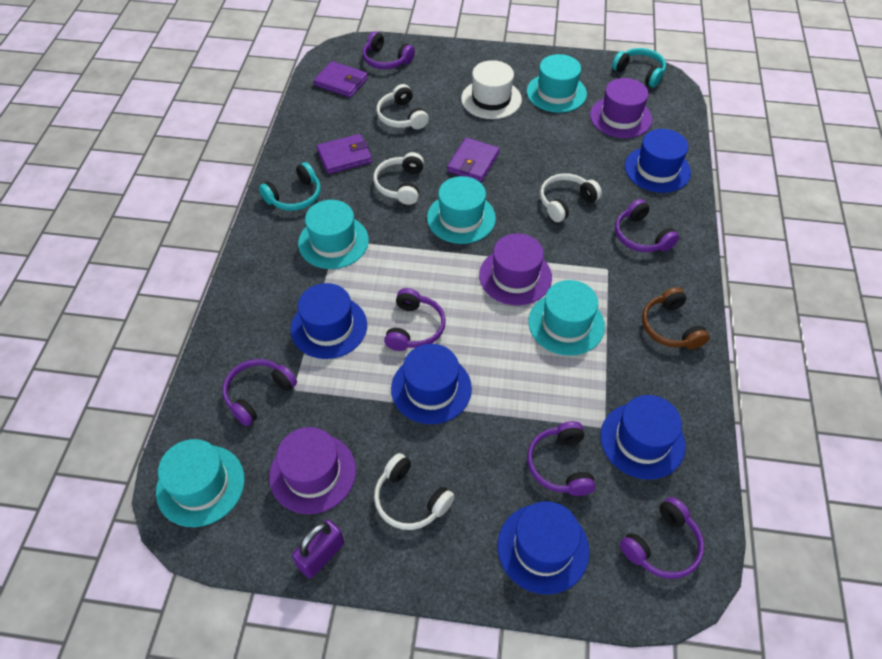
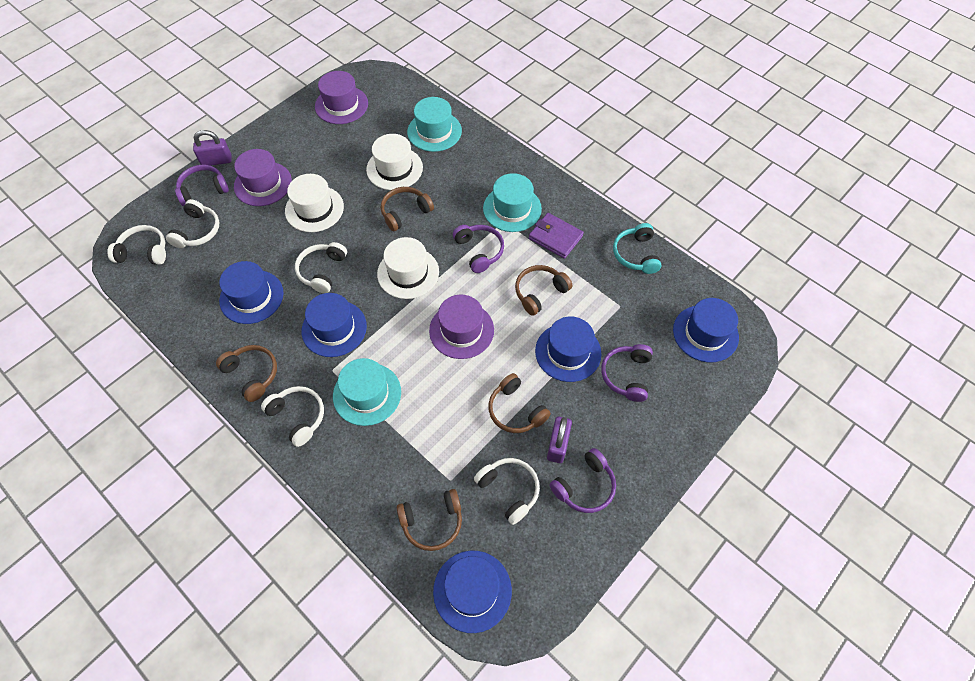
brown headphones: 1 -> 5
purple headphones: 6 -> 4
purple padlock: 1 -> 2
purple wallet: 3 -> 1
turquoise hat: 5 -> 3
turquoise headphones: 2 -> 1
white hat: 1 -> 3
white headphones: 4 -> 5

